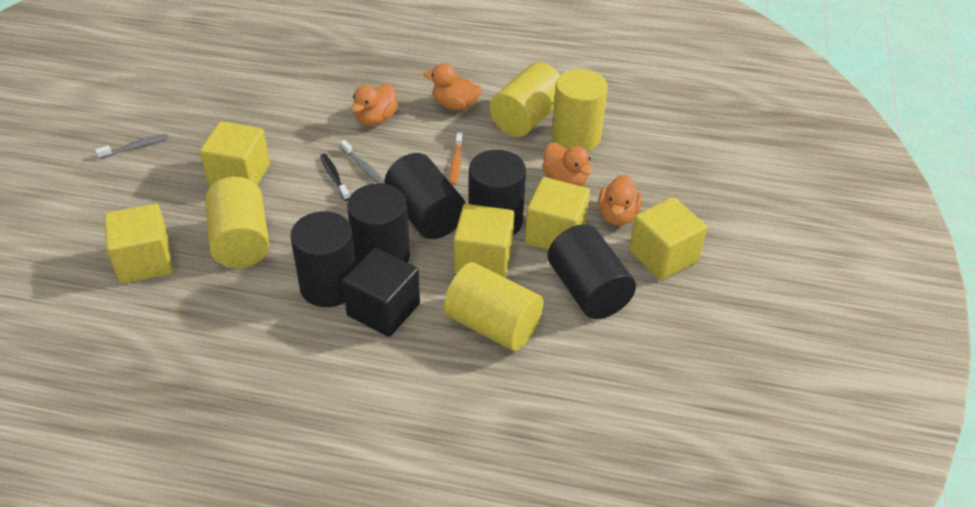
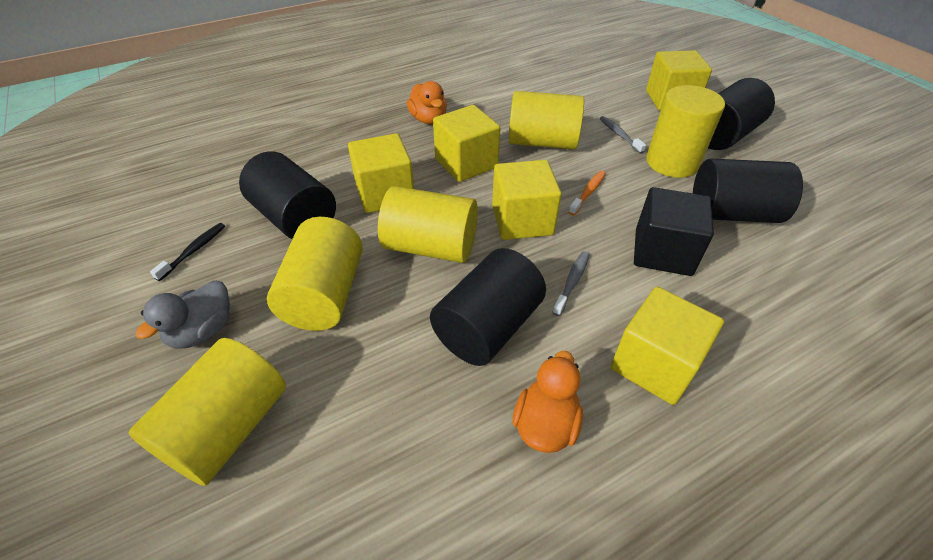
black cylinder: 5 -> 4
grey duck: 0 -> 1
orange duck: 4 -> 2
yellow cylinder: 4 -> 5

